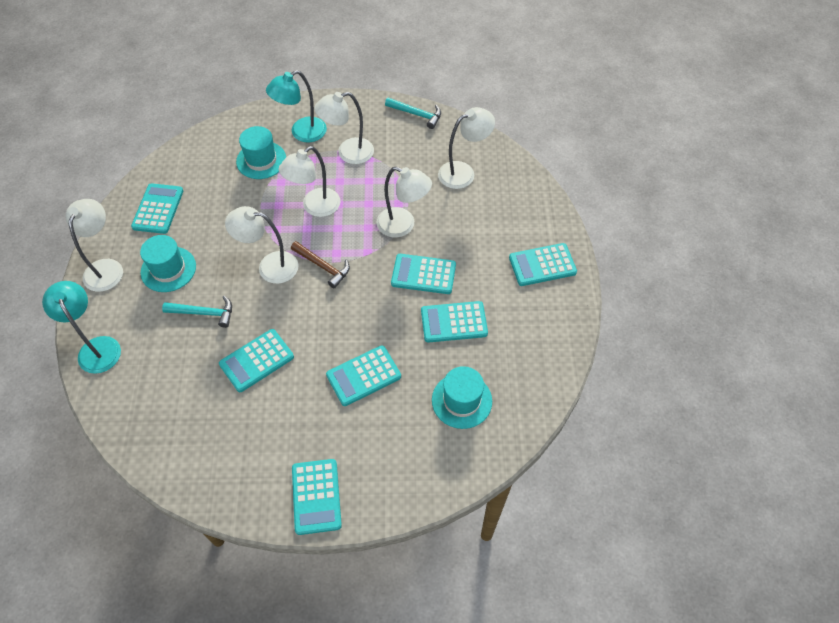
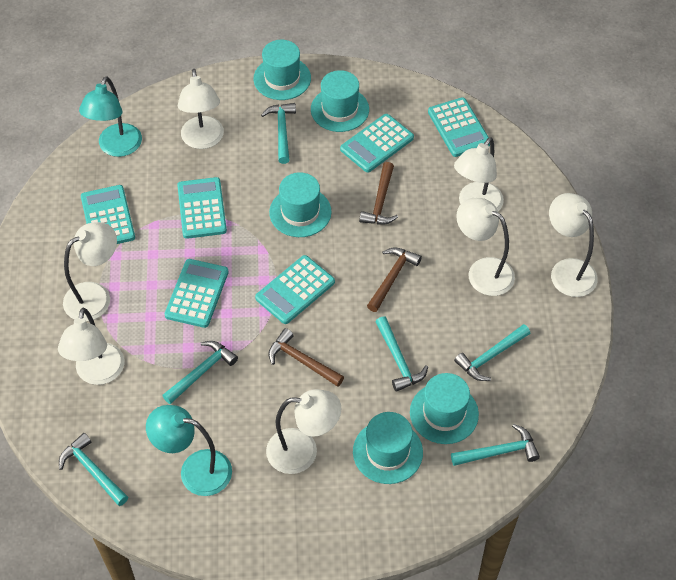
brown hammer: 1 -> 3
turquoise calculator: 7 -> 6
turquoise hammer: 2 -> 6
turquoise hat: 3 -> 5
white lamp: 6 -> 7

